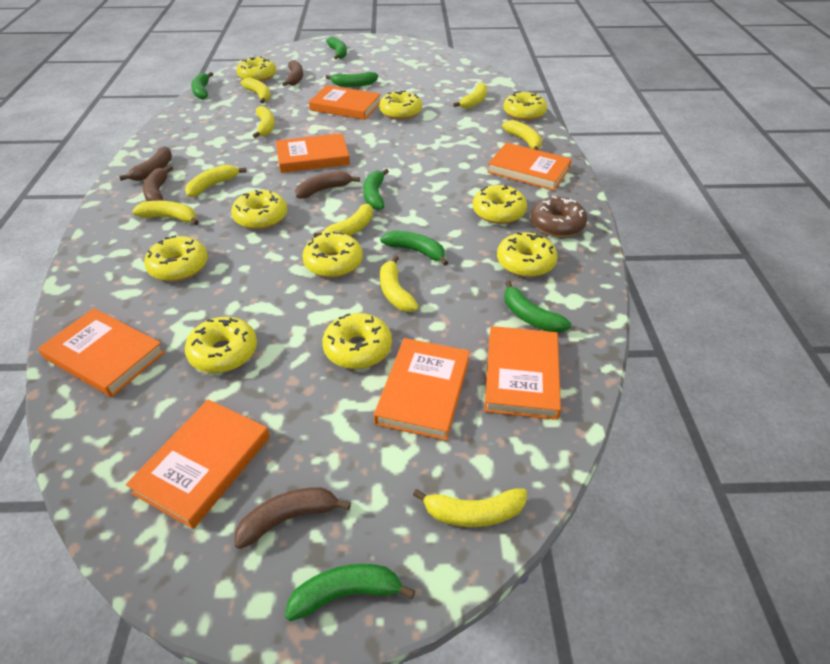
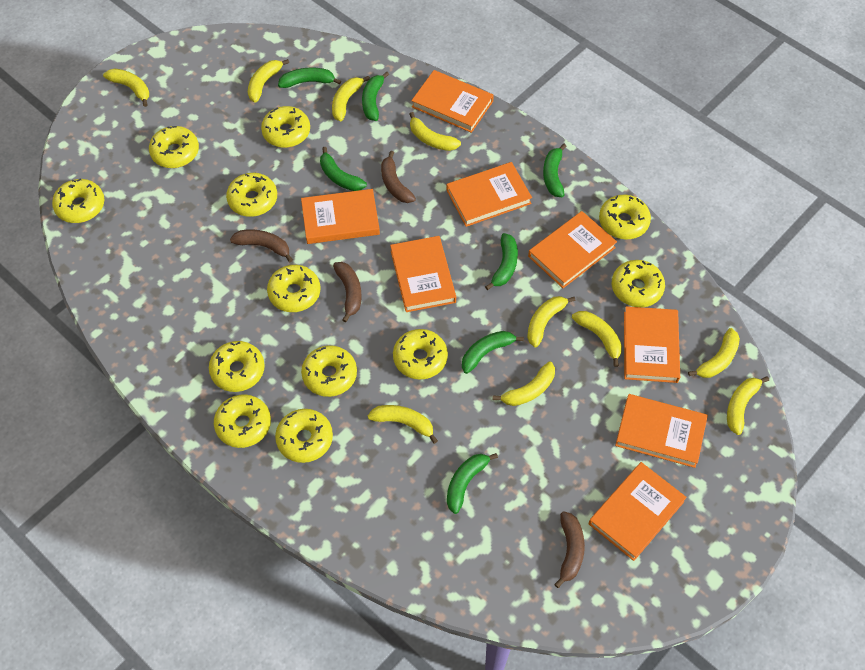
brown banana: 5 -> 4
brown donut: 1 -> 0
orange book: 7 -> 8
yellow banana: 9 -> 10
yellow donut: 10 -> 12

